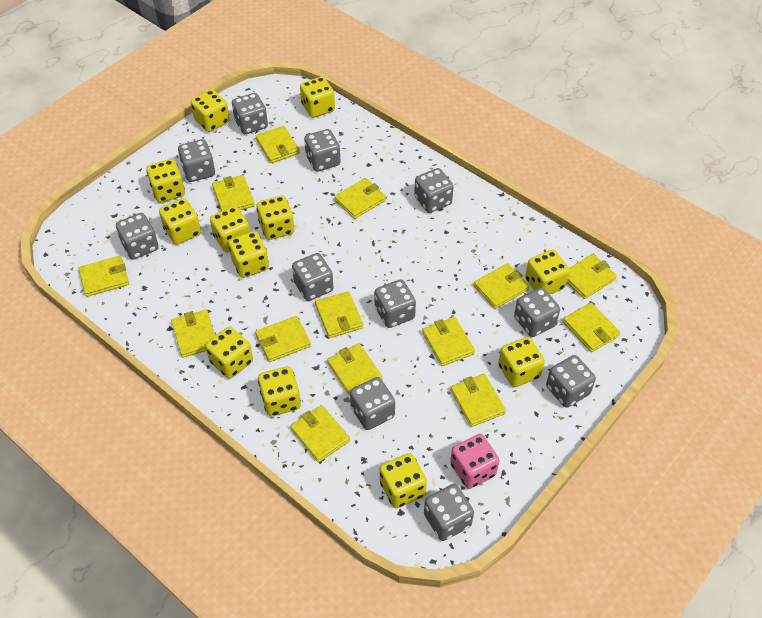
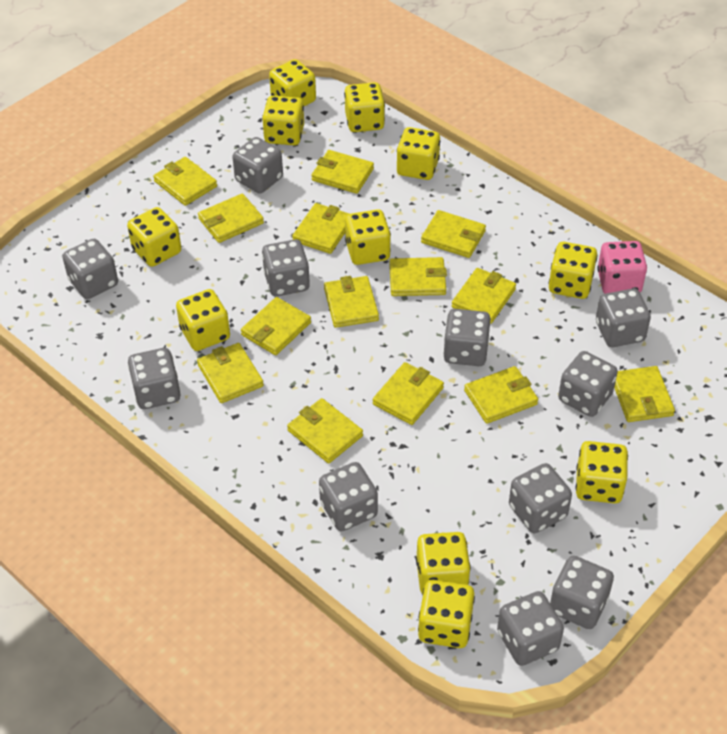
yellow dice: 12 -> 11

